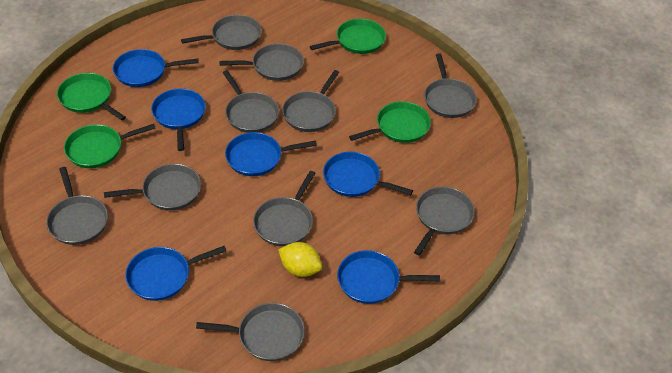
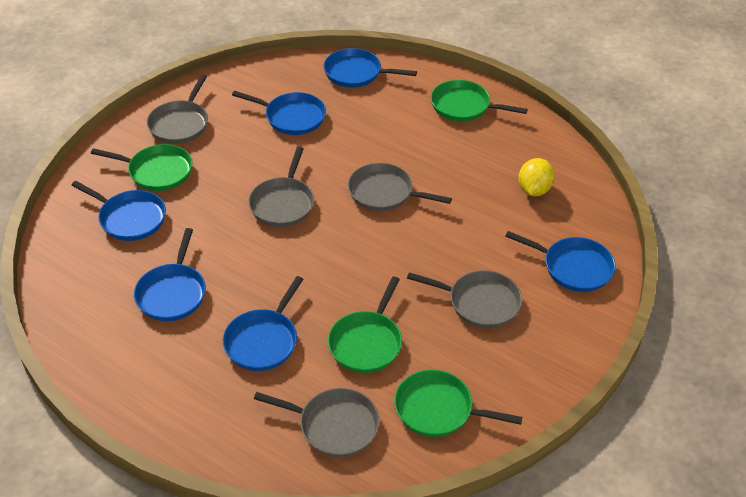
grey pan: 10 -> 5

